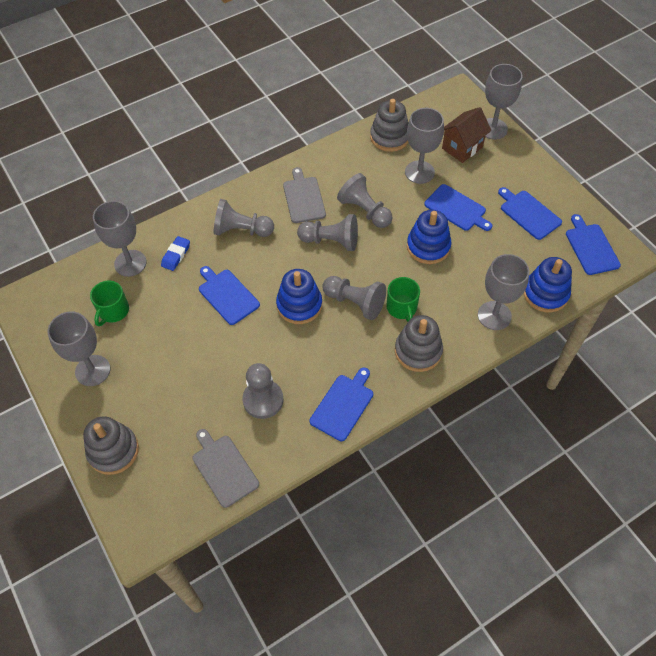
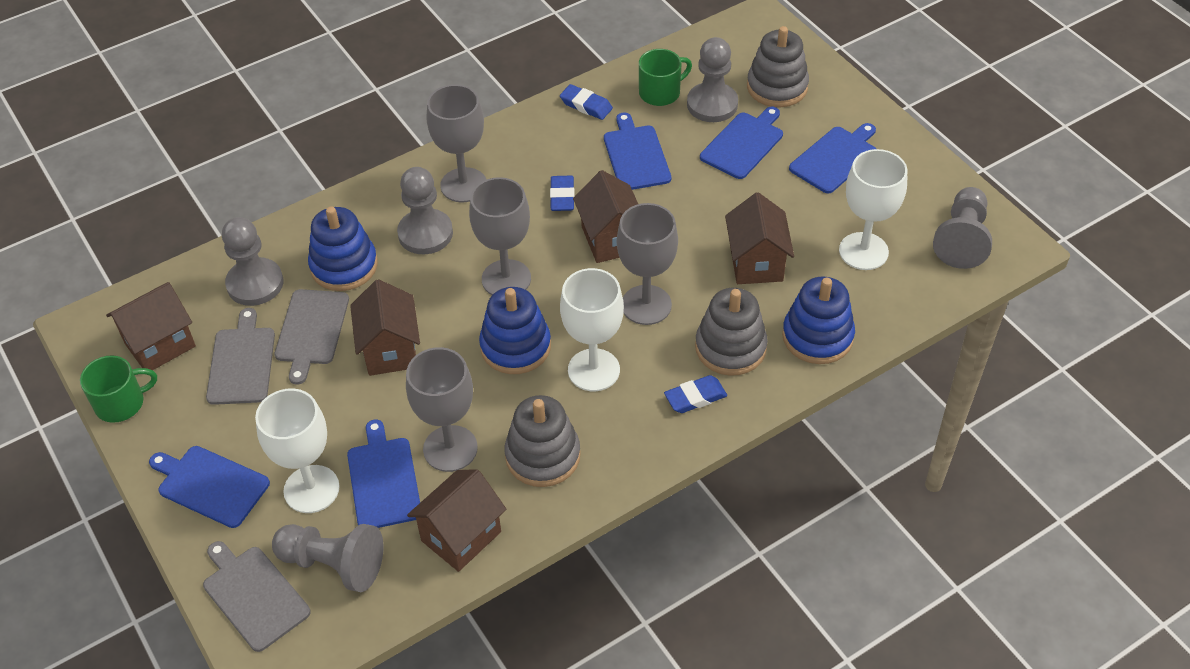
blue eraser: 1 -> 3
brown house: 1 -> 5
grey cutting board: 2 -> 3
grey goblet: 5 -> 4
white goblet: 0 -> 3

